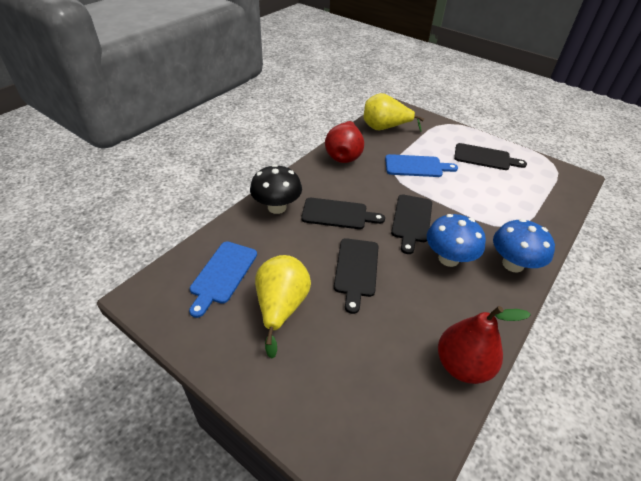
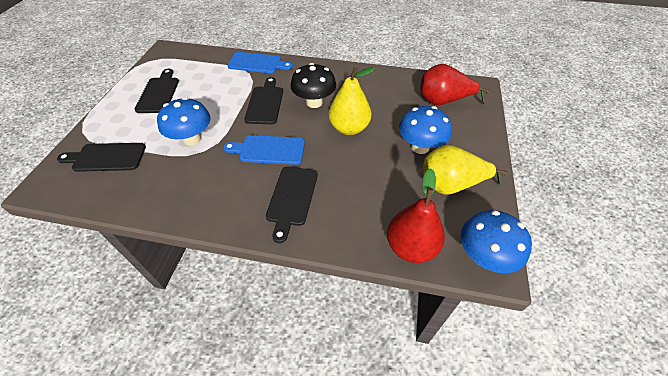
blue mushroom: 2 -> 3

